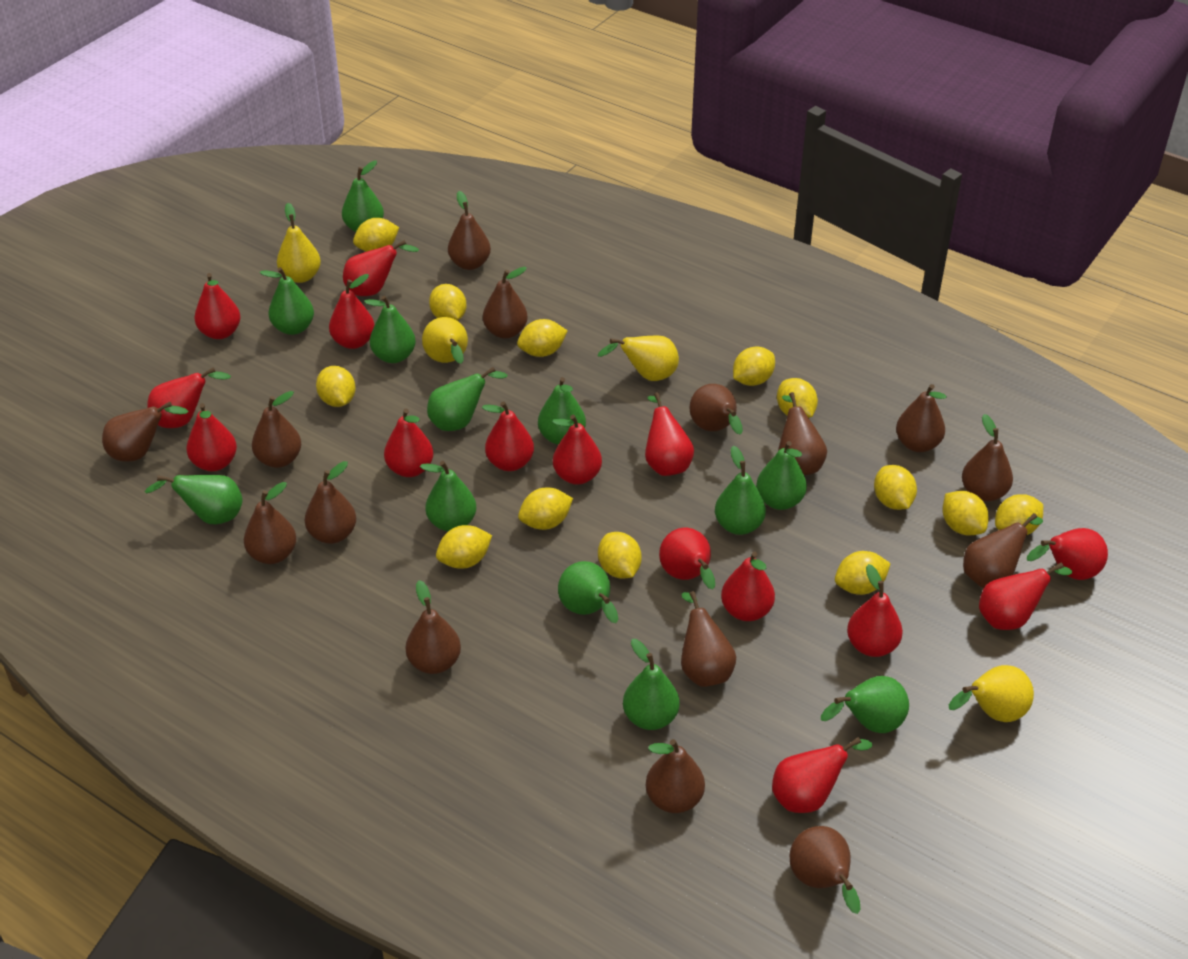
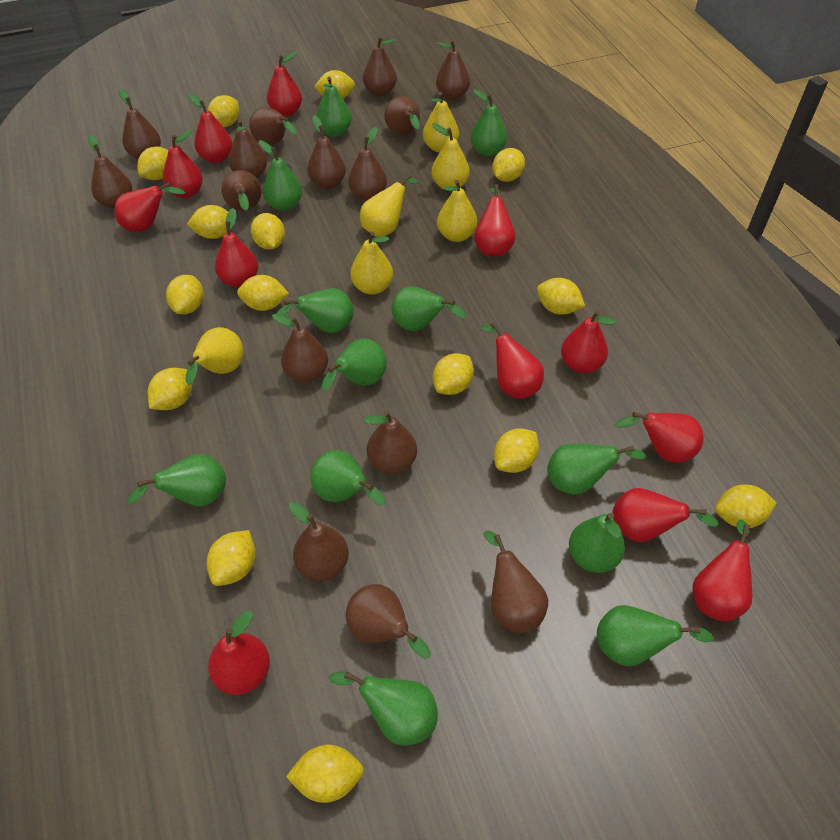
red pear: 15 -> 12
yellow lemon: 13 -> 15
yellow pear: 4 -> 6

